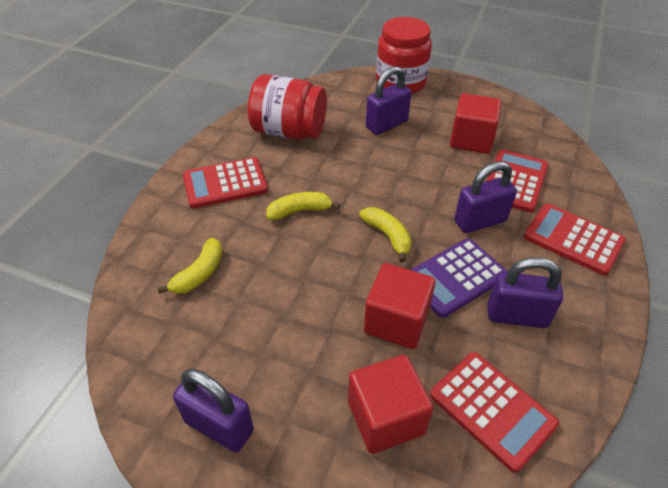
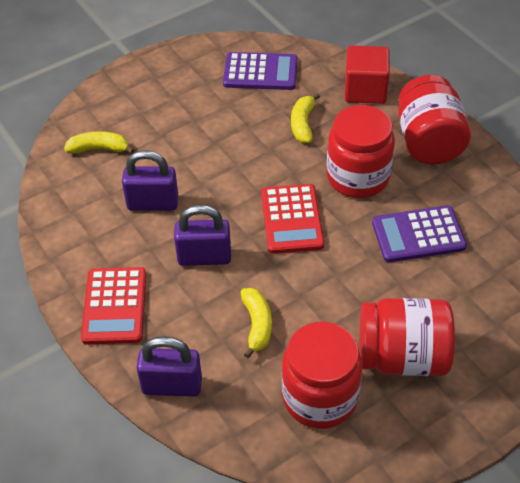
purple calculator: 1 -> 2
purple padlock: 4 -> 3
red calculator: 4 -> 2
red cube: 3 -> 1
red jar: 2 -> 4

